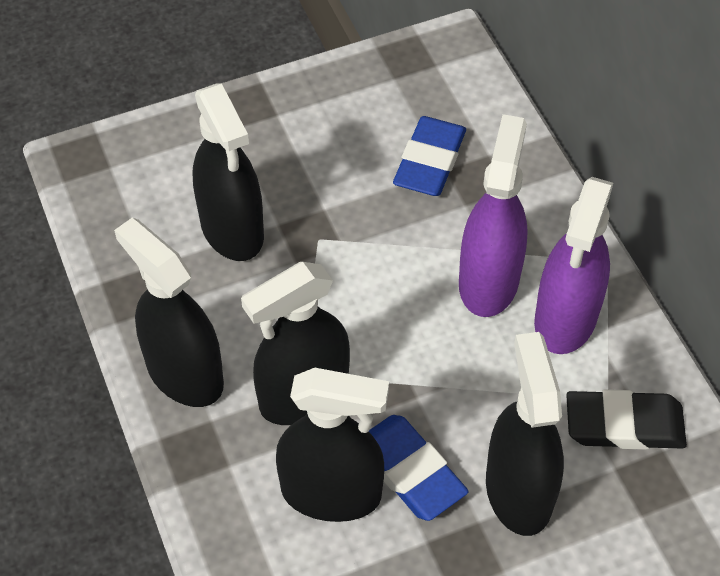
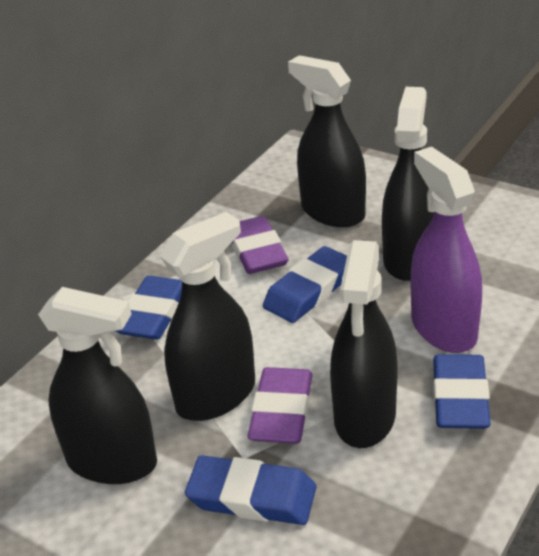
black eraser: 1 -> 0
blue eraser: 2 -> 4
purple eraser: 0 -> 2
purple spray bottle: 2 -> 1

